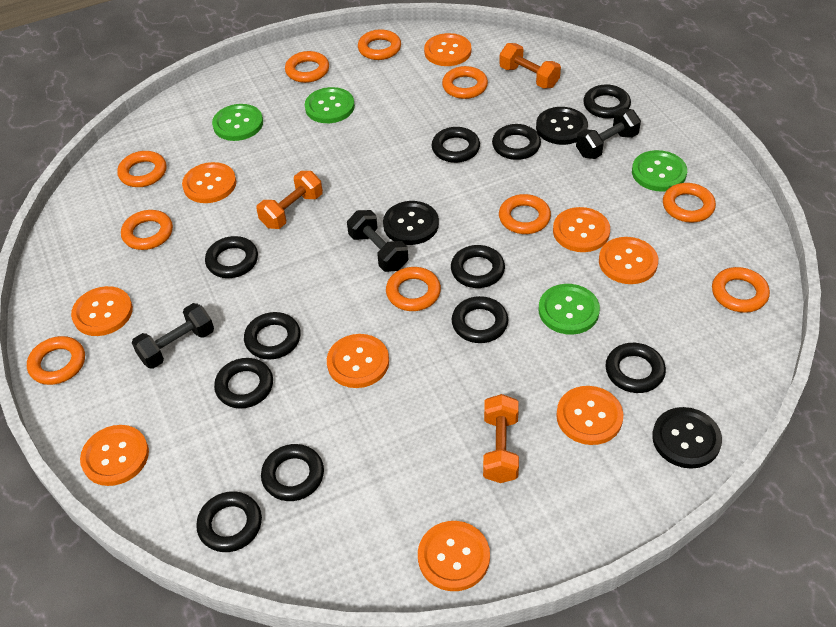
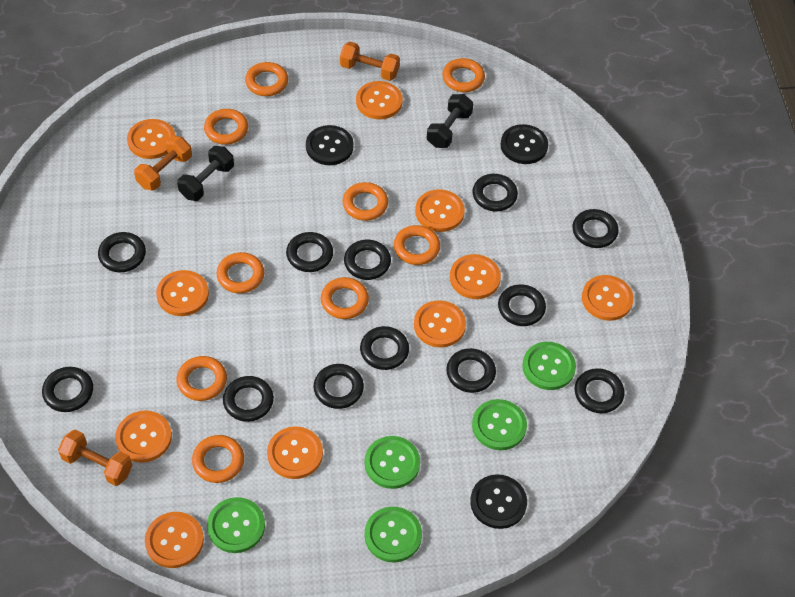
black dumbbell: 3 -> 2
black ring: 11 -> 12
green button: 4 -> 5
orange button: 9 -> 10
orange ring: 10 -> 9

